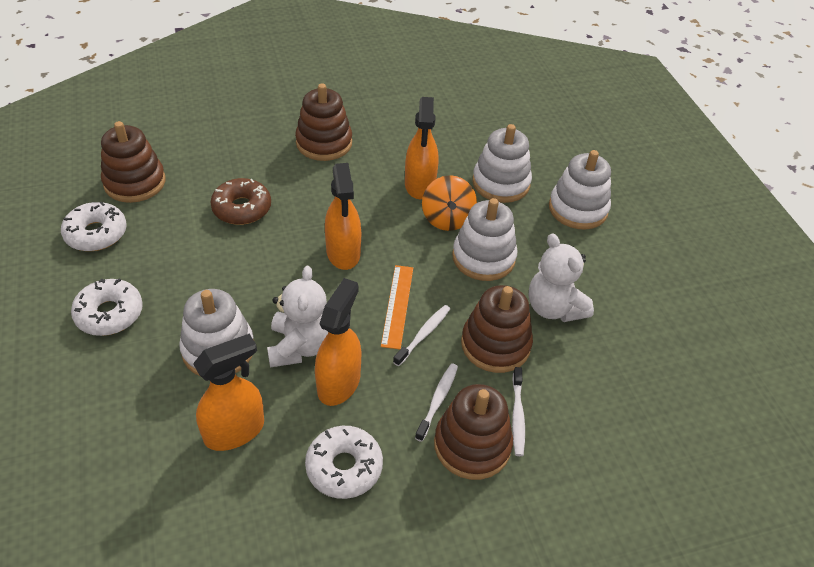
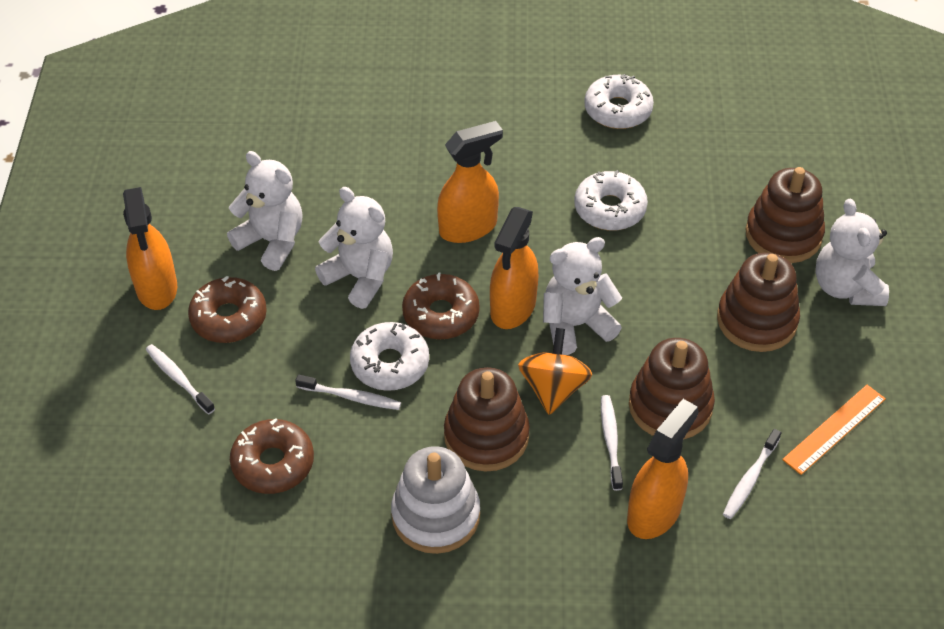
brown donut: 1 -> 3
white stacking toy: 4 -> 1
white teddy bear: 2 -> 4
white toothbrush: 3 -> 4

